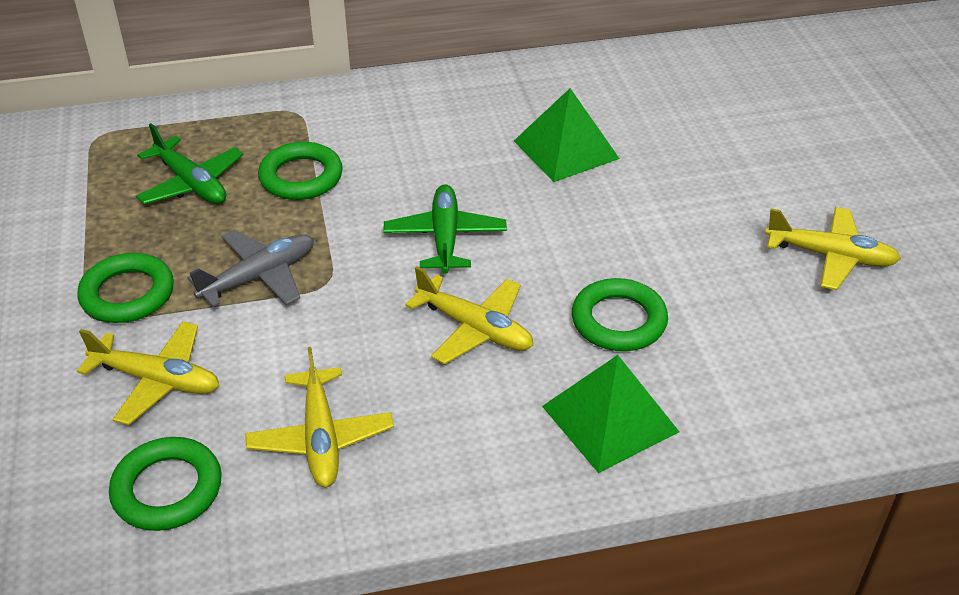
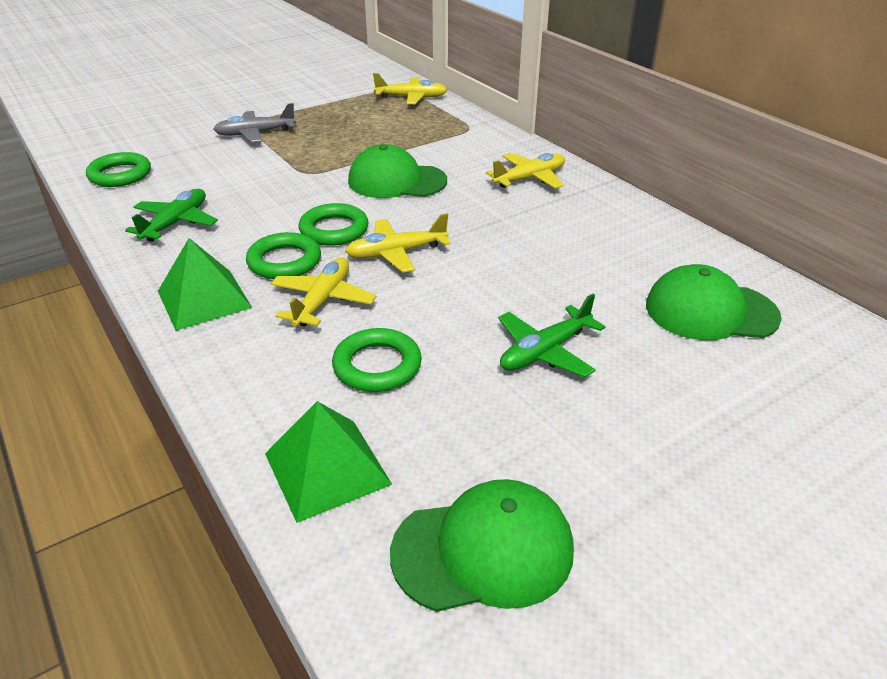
green cap: 0 -> 3

